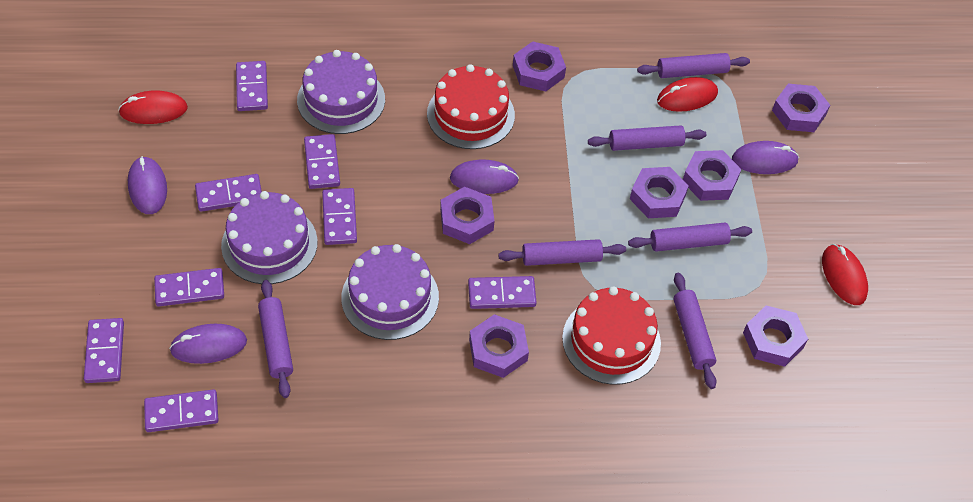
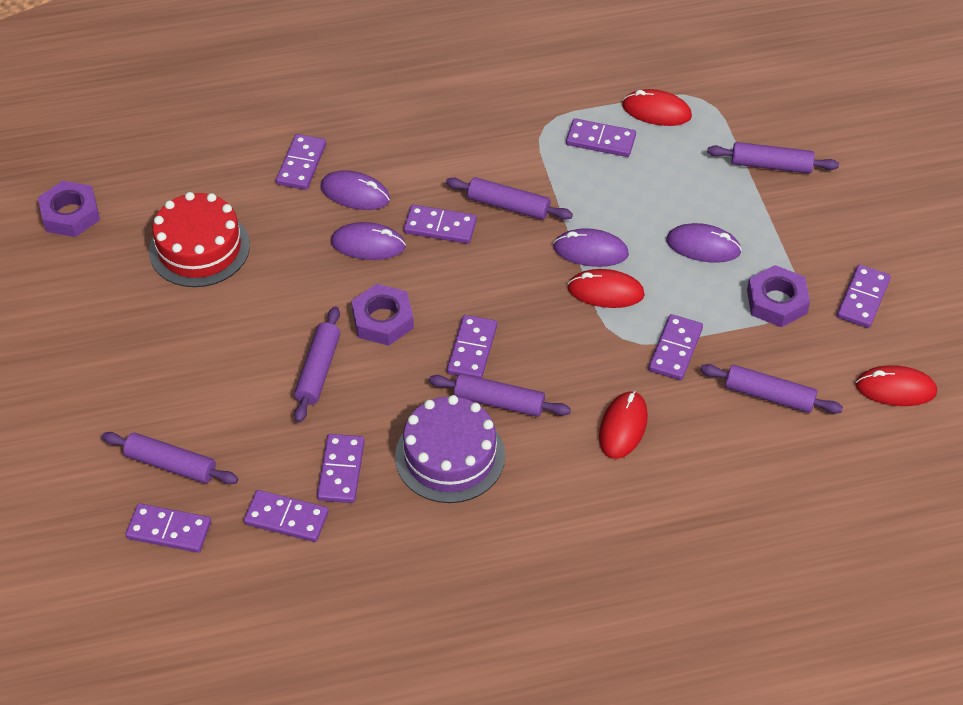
purple cake: 3 -> 1
purple domino: 8 -> 9
purple nut: 7 -> 3
red cake: 2 -> 1
red mouse: 3 -> 4

